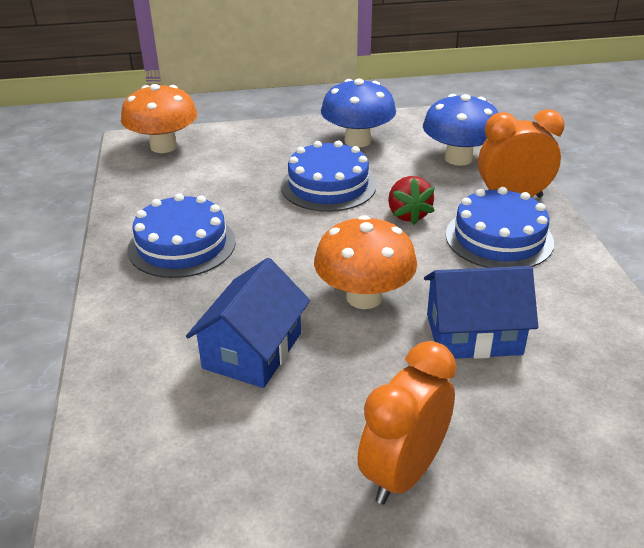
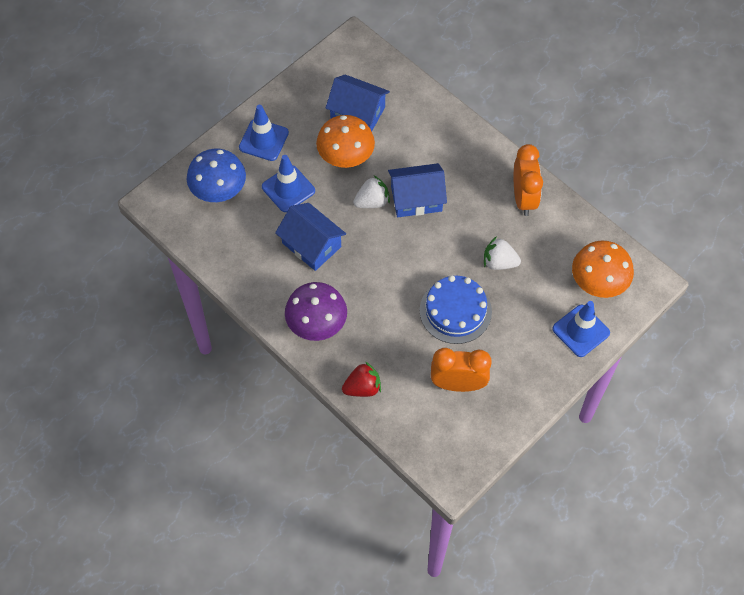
blue cake: 3 -> 1
blue house: 2 -> 3
blue mushroom: 2 -> 1
blue traffic cone: 0 -> 3
purple mushroom: 0 -> 1
white strawberry: 0 -> 2

